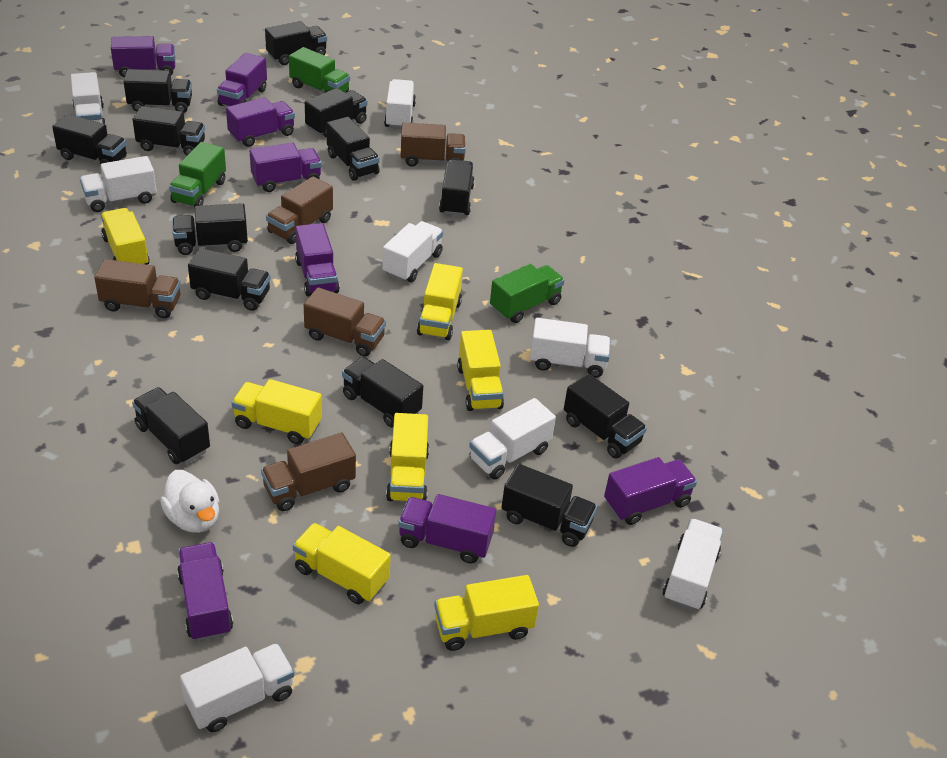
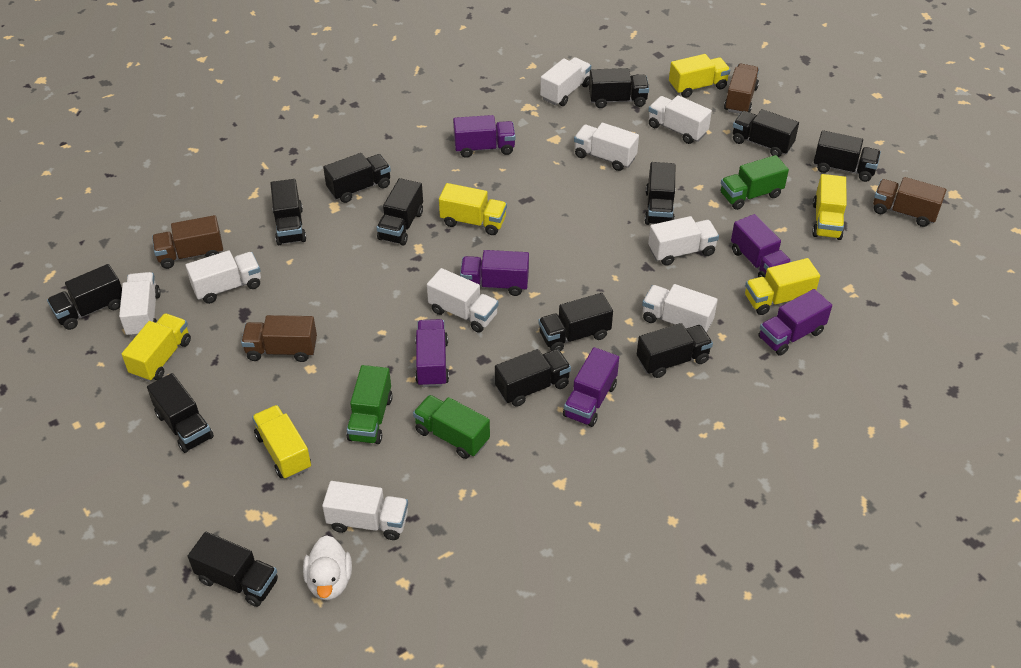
brown truck: 5 -> 4
purple truck: 8 -> 6
white truck: 8 -> 9
yellow truck: 7 -> 6

